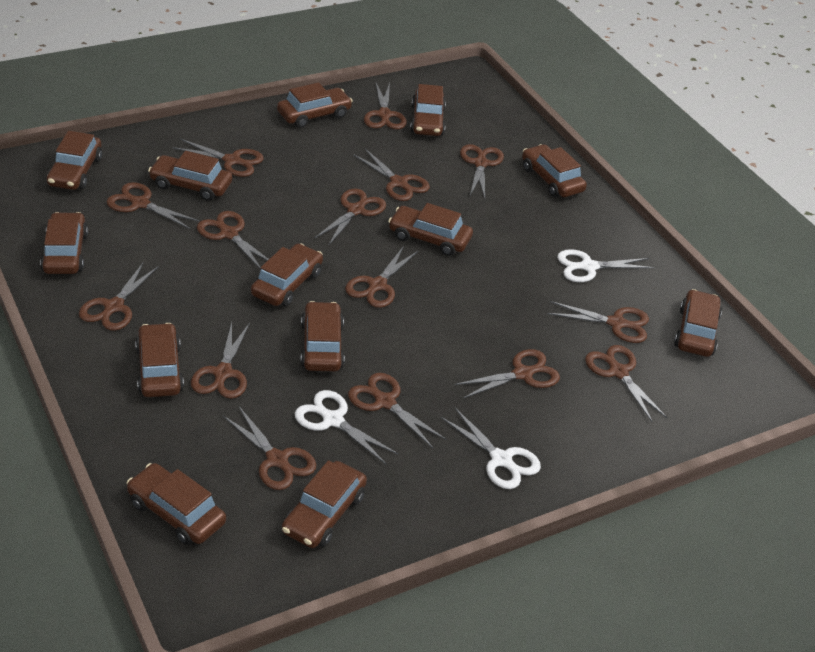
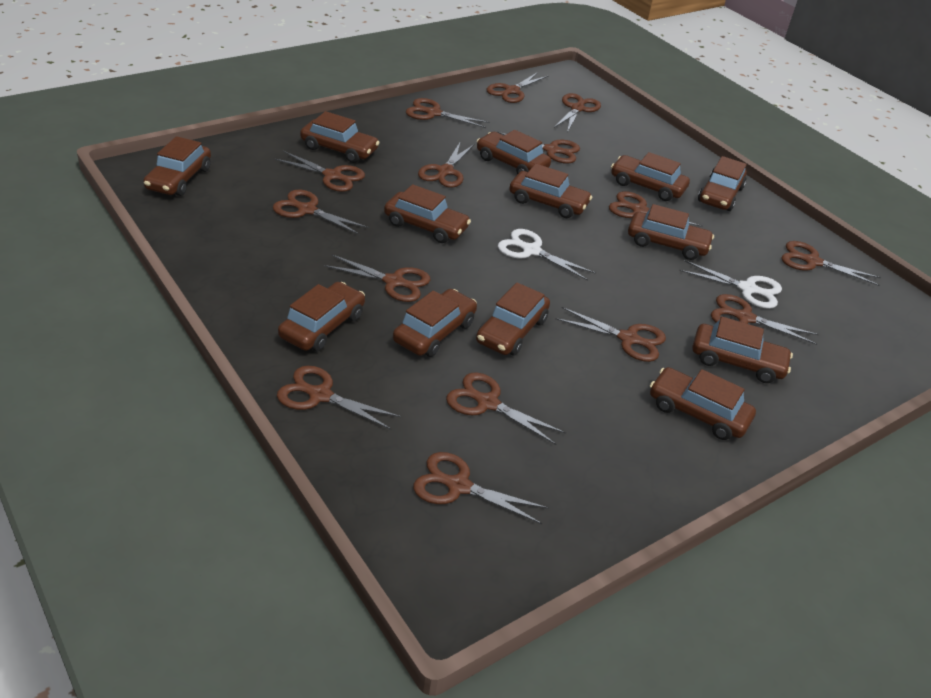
white scissors: 3 -> 2

